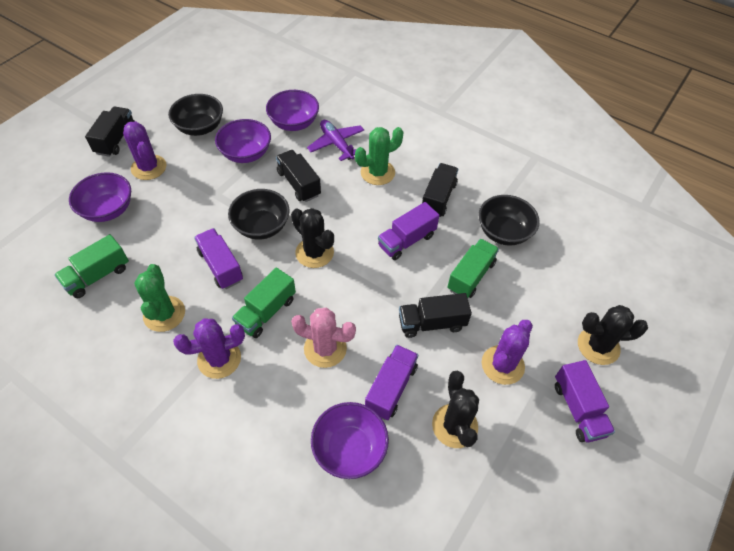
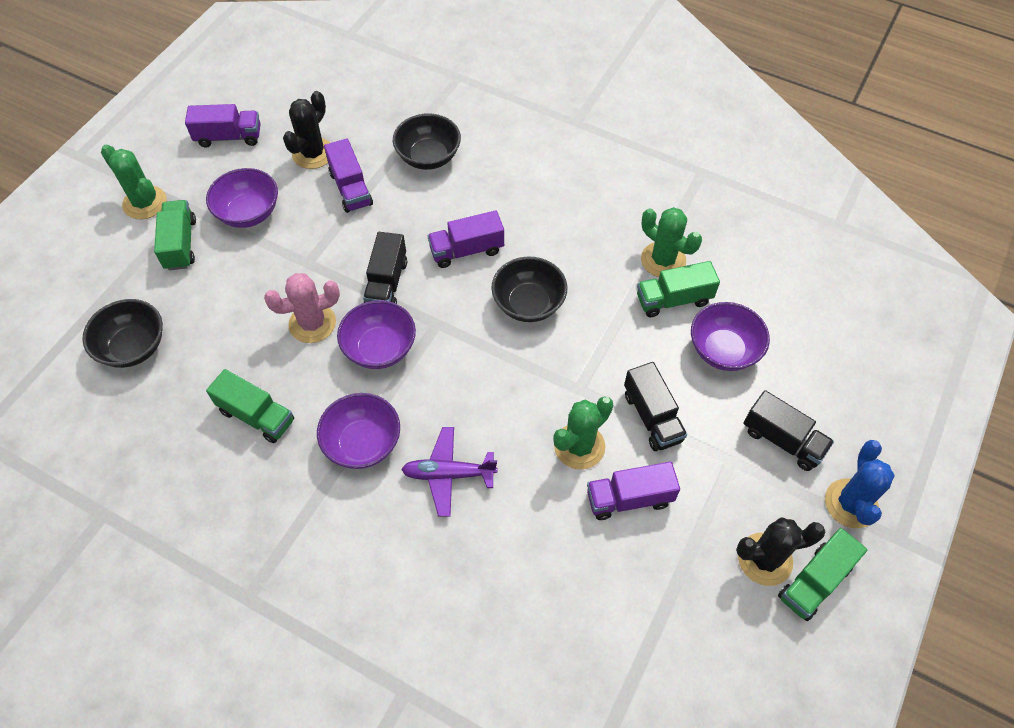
black cactus: 3 -> 2
black truck: 4 -> 3
blue cactus: 0 -> 1
green cactus: 2 -> 3
green truck: 3 -> 4
purple cactus: 3 -> 0

